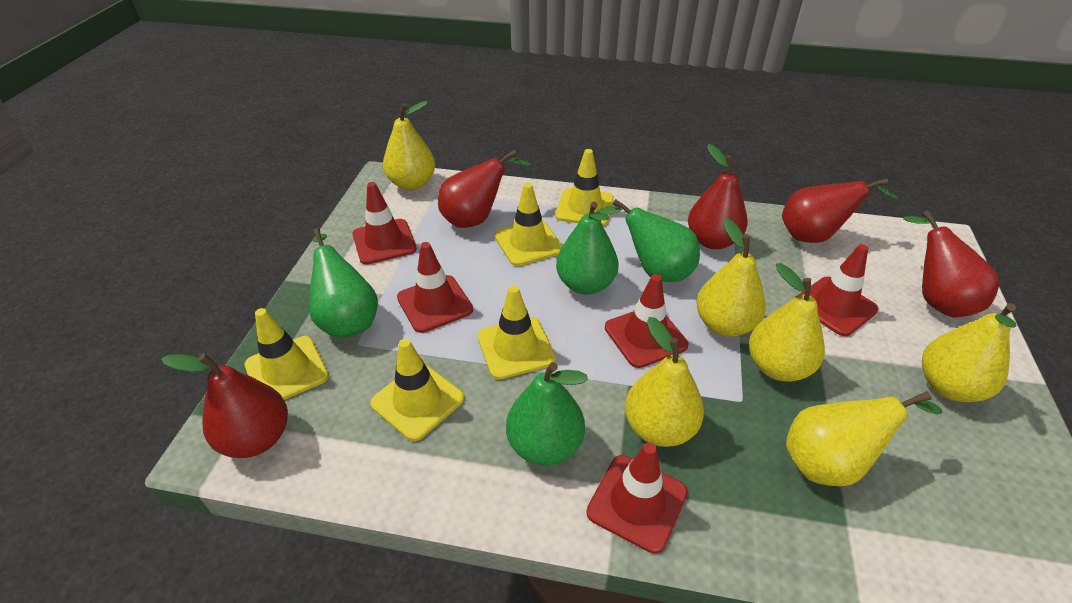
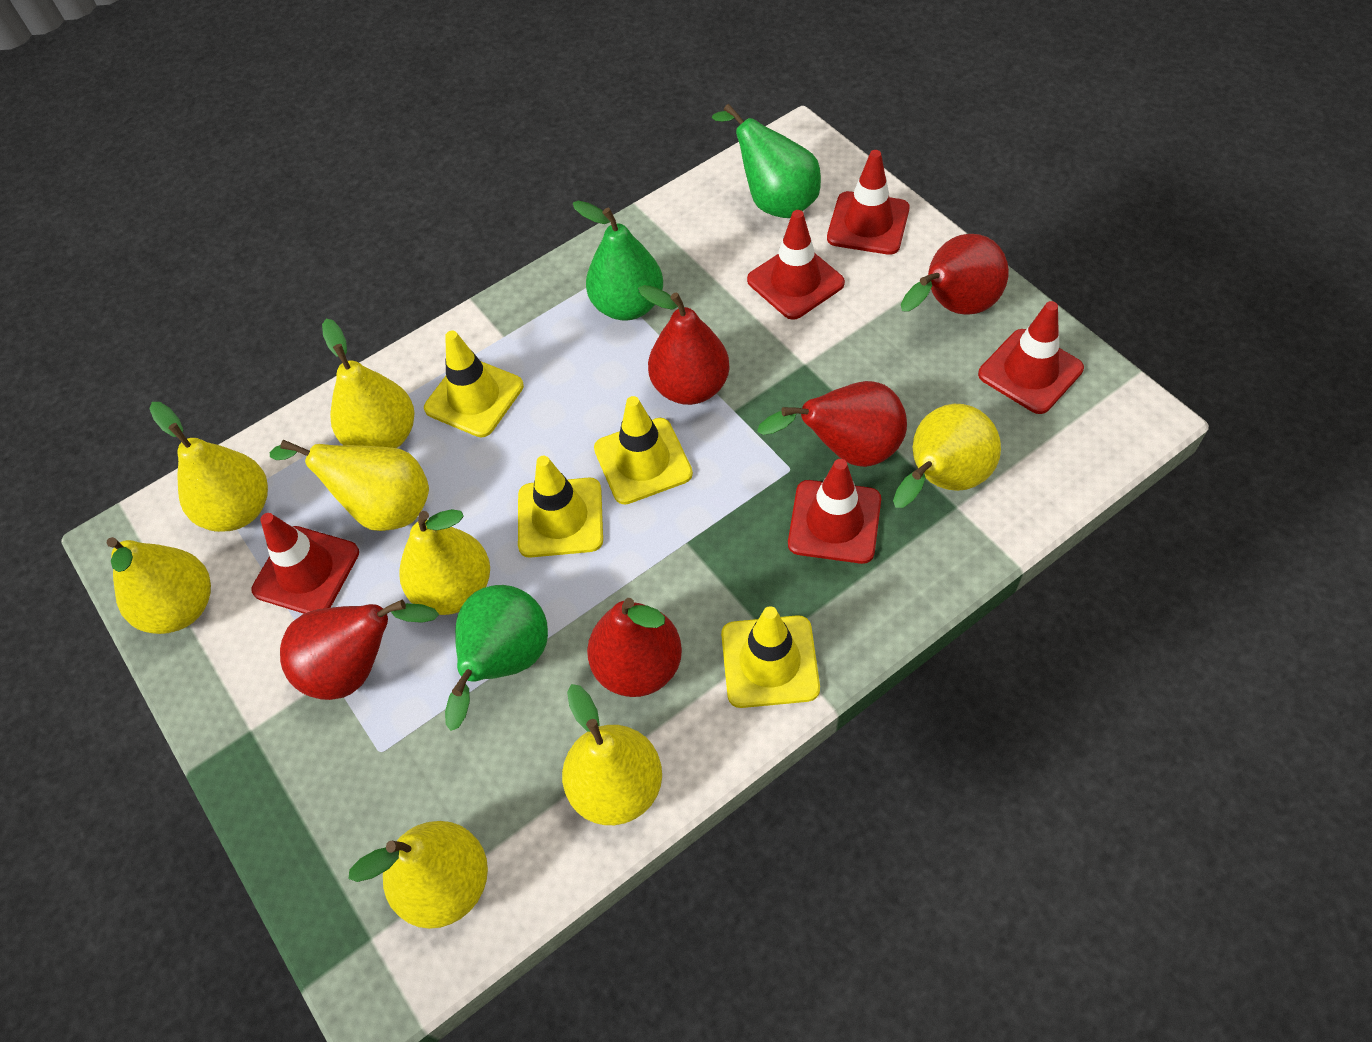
green pear: 4 -> 3
yellow pear: 6 -> 8
yellow traffic cone: 5 -> 4

